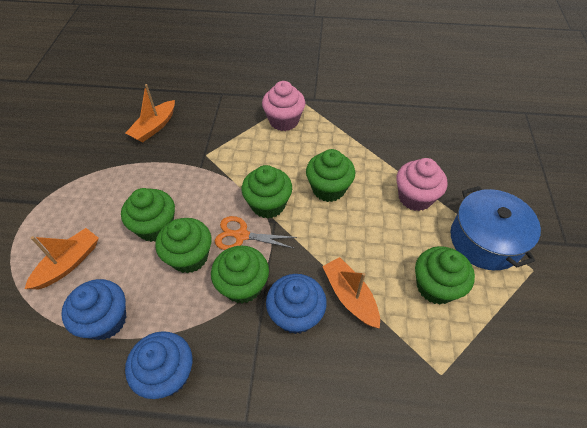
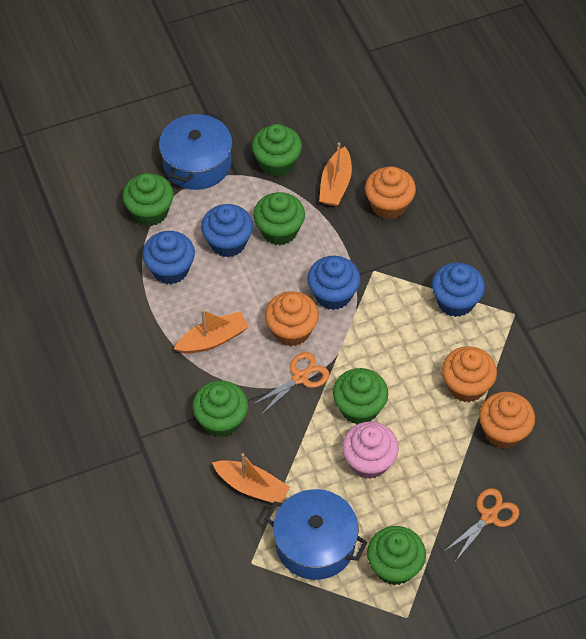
blue cupcake: 3 -> 4
blue pot: 1 -> 2
orange cupcake: 0 -> 4
orange scissors: 1 -> 2
pink cupcake: 2 -> 1

